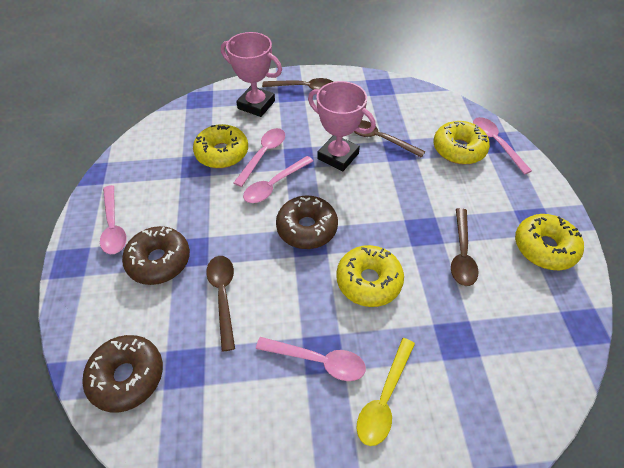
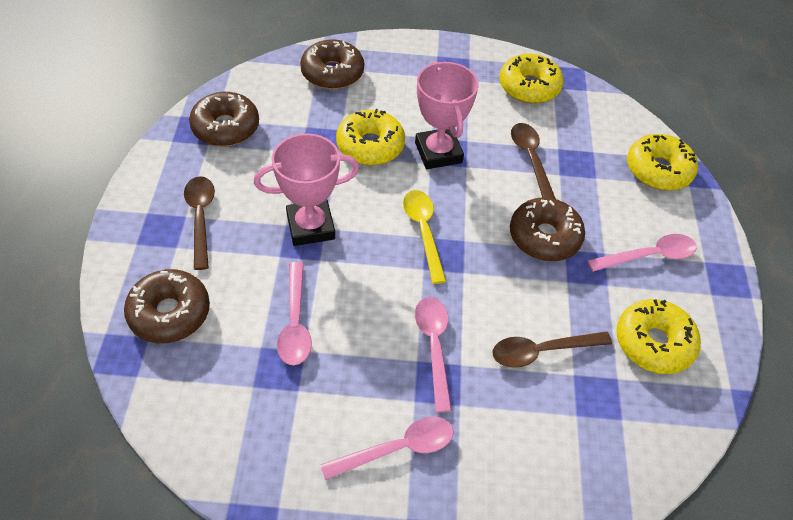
brown donut: 3 -> 4
brown spoon: 4 -> 3
pink spoon: 5 -> 4

